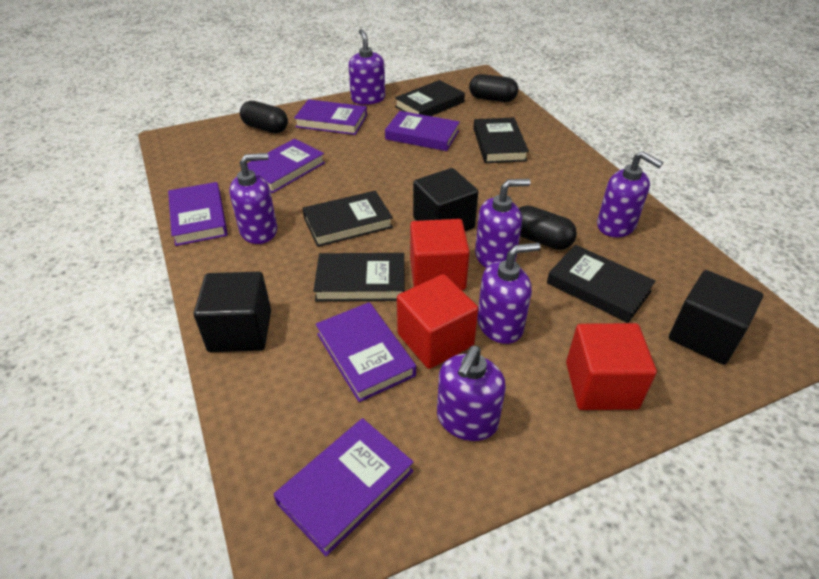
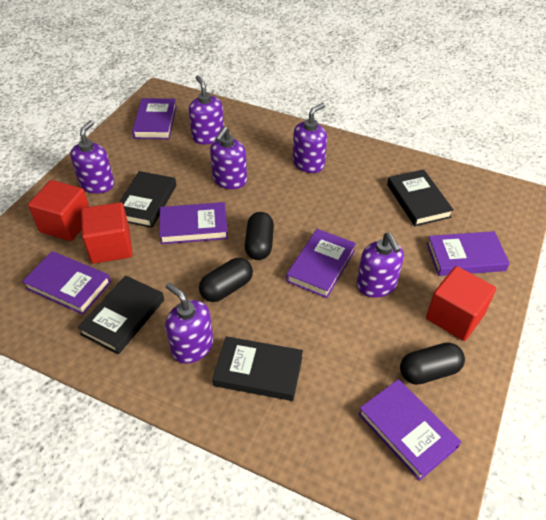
black book: 5 -> 4
black cube: 3 -> 0

